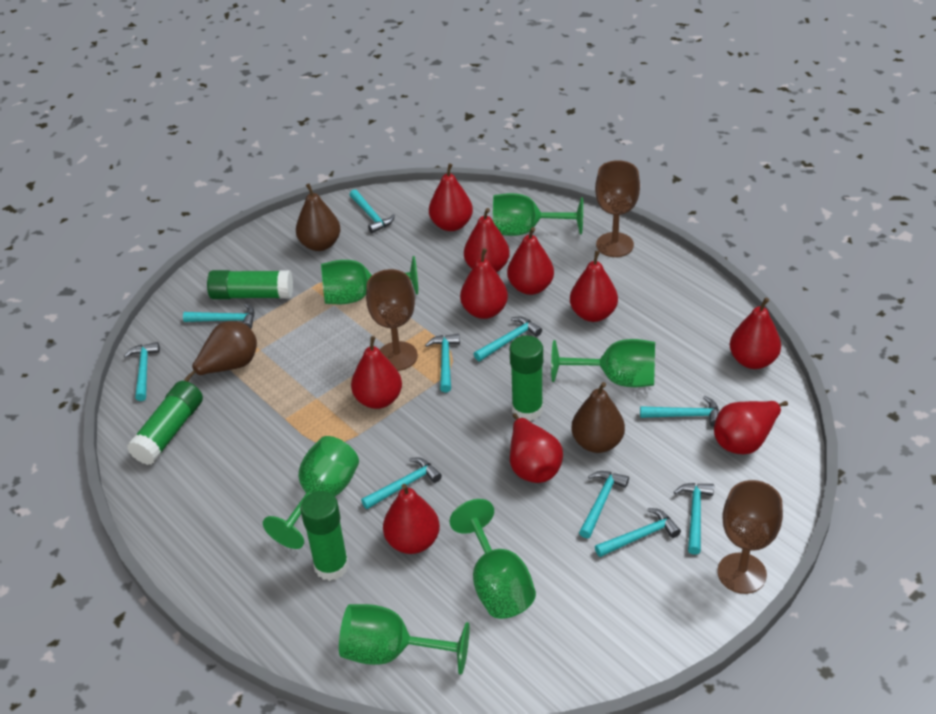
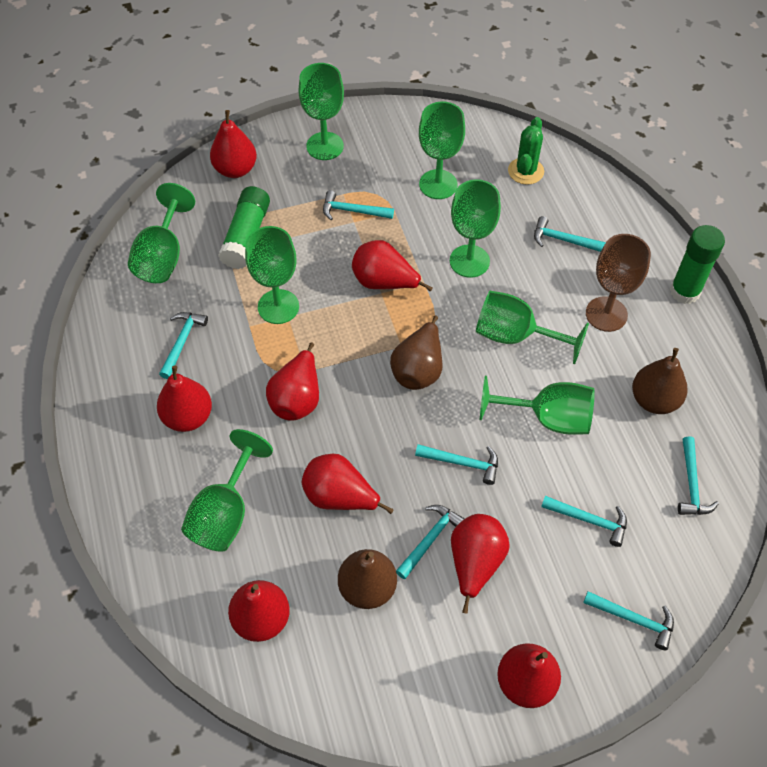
brown goblet: 3 -> 1
green cactus: 0 -> 1
green glue stick: 4 -> 2
green goblet: 6 -> 8
red pear: 10 -> 8
turquoise hammer: 10 -> 8

